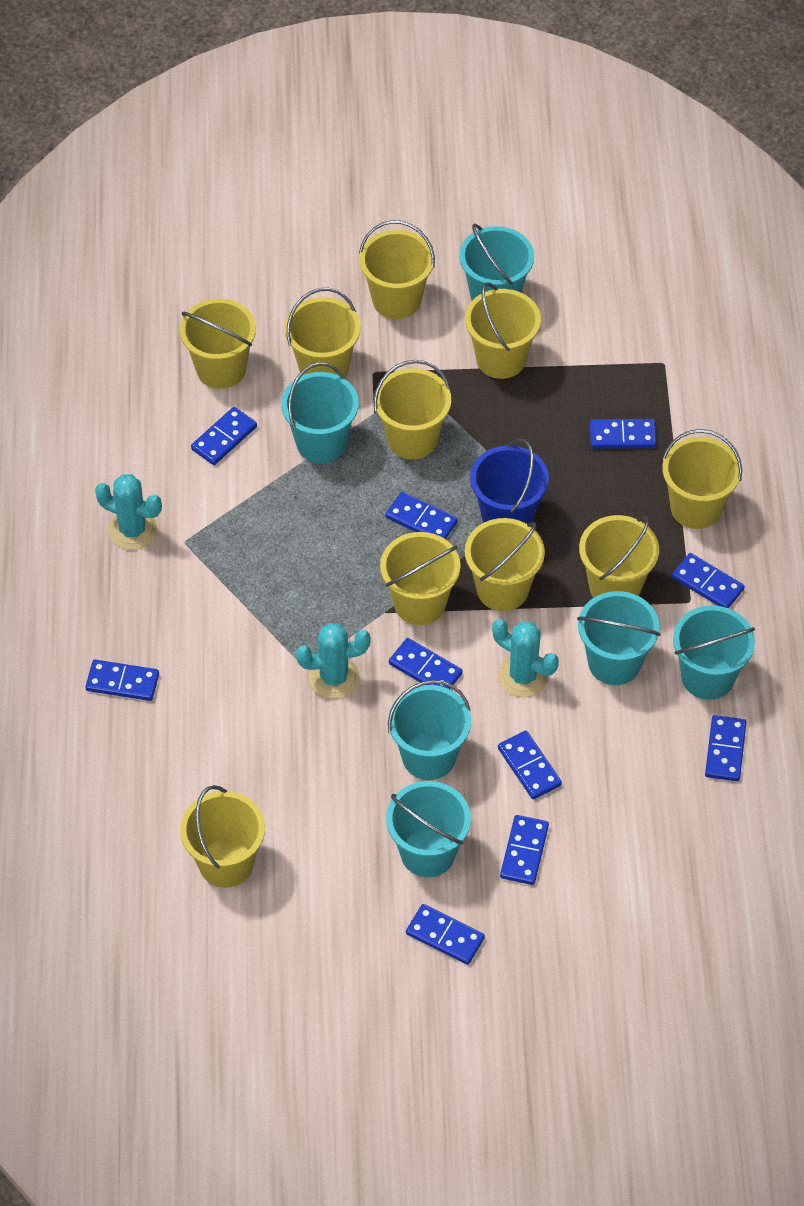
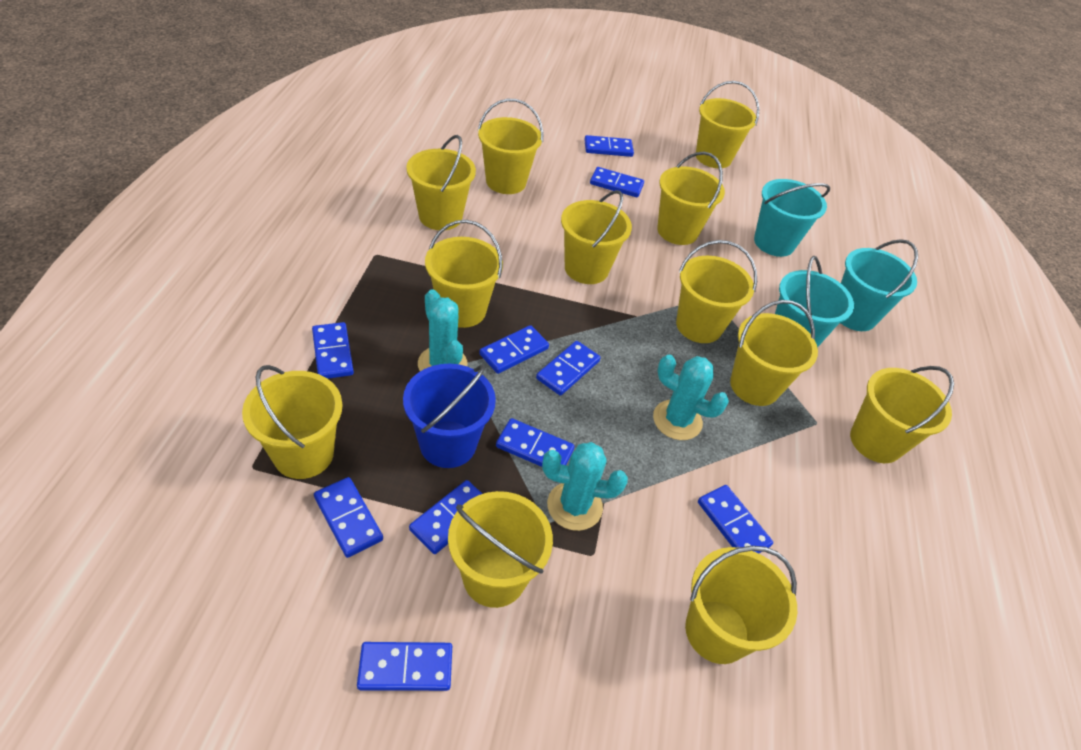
turquoise bucket: 6 -> 3
yellow bucket: 10 -> 12

